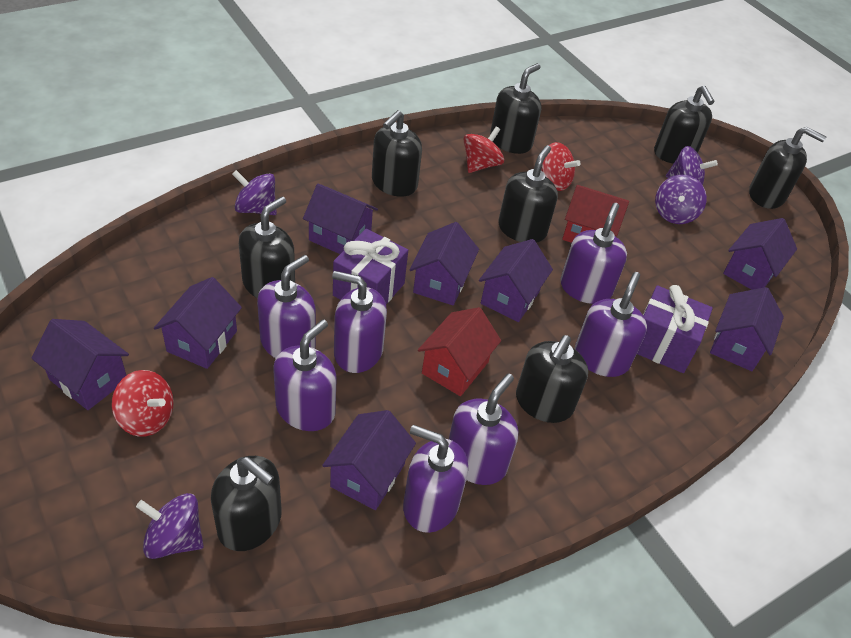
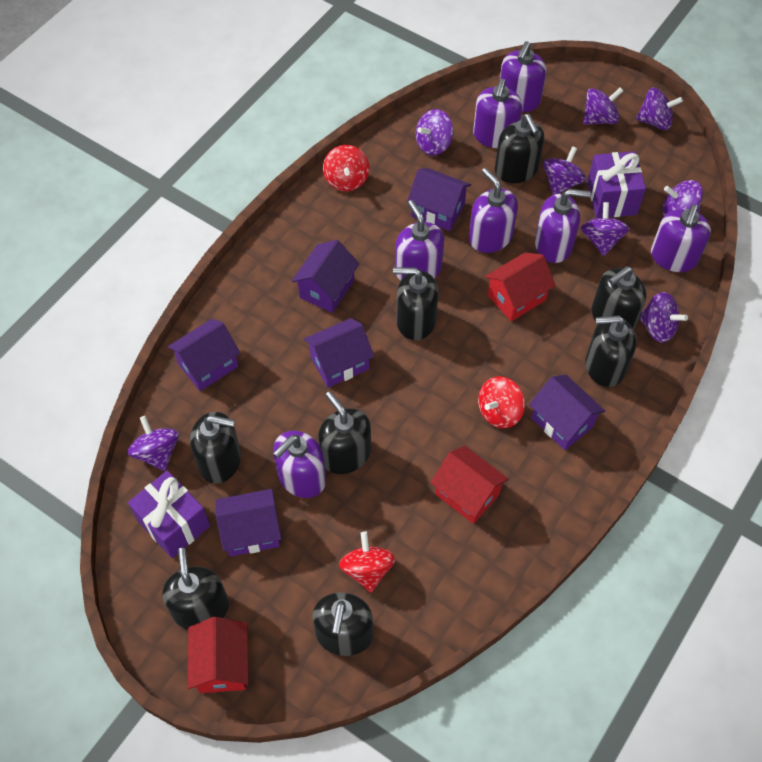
purple house: 8 -> 6
purple spinning top: 4 -> 8
red house: 2 -> 3

